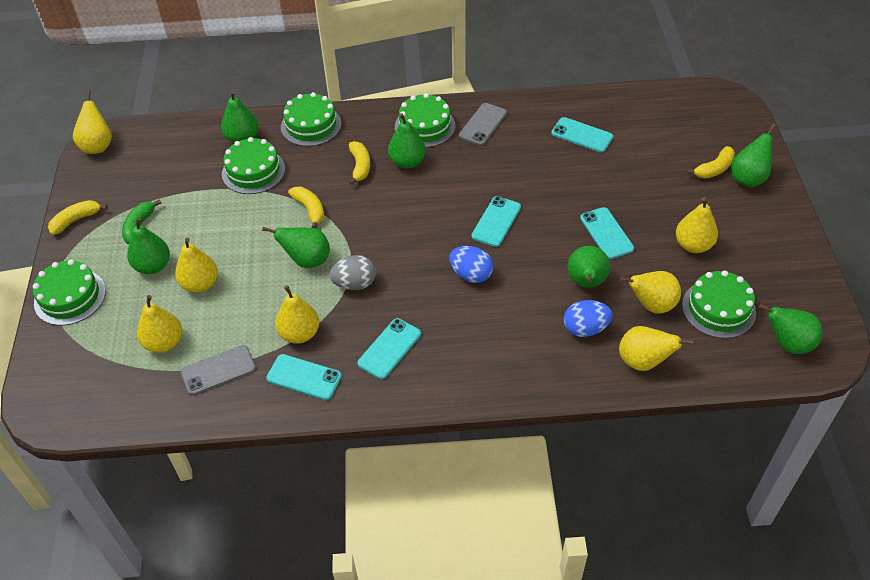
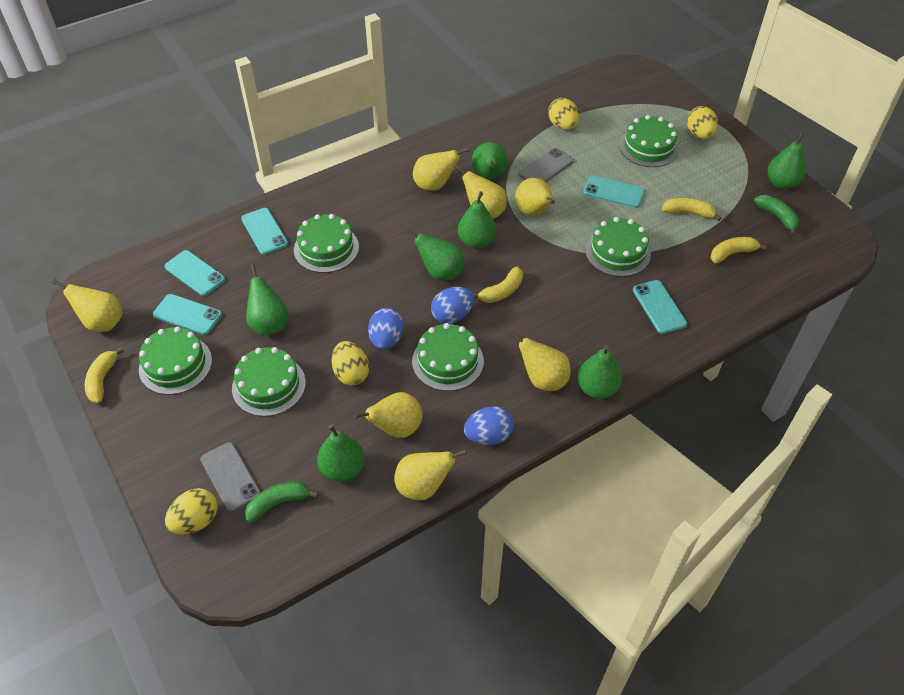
blue egg: 2 -> 3
green banana: 1 -> 2
green cake: 5 -> 6
grey egg: 1 -> 0
yellow egg: 0 -> 4

